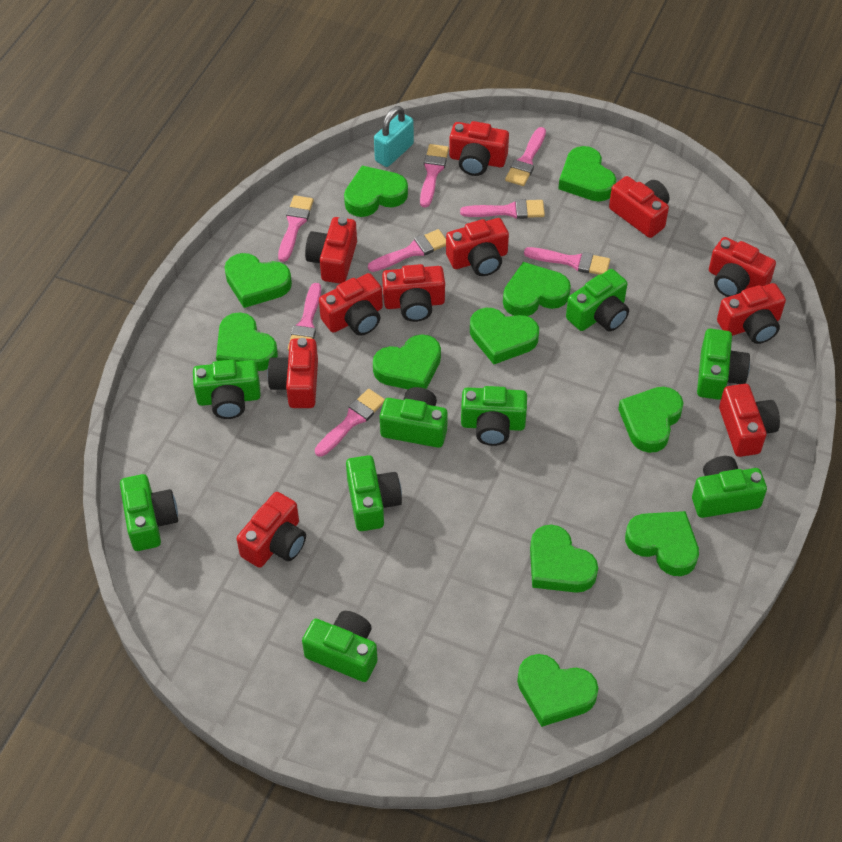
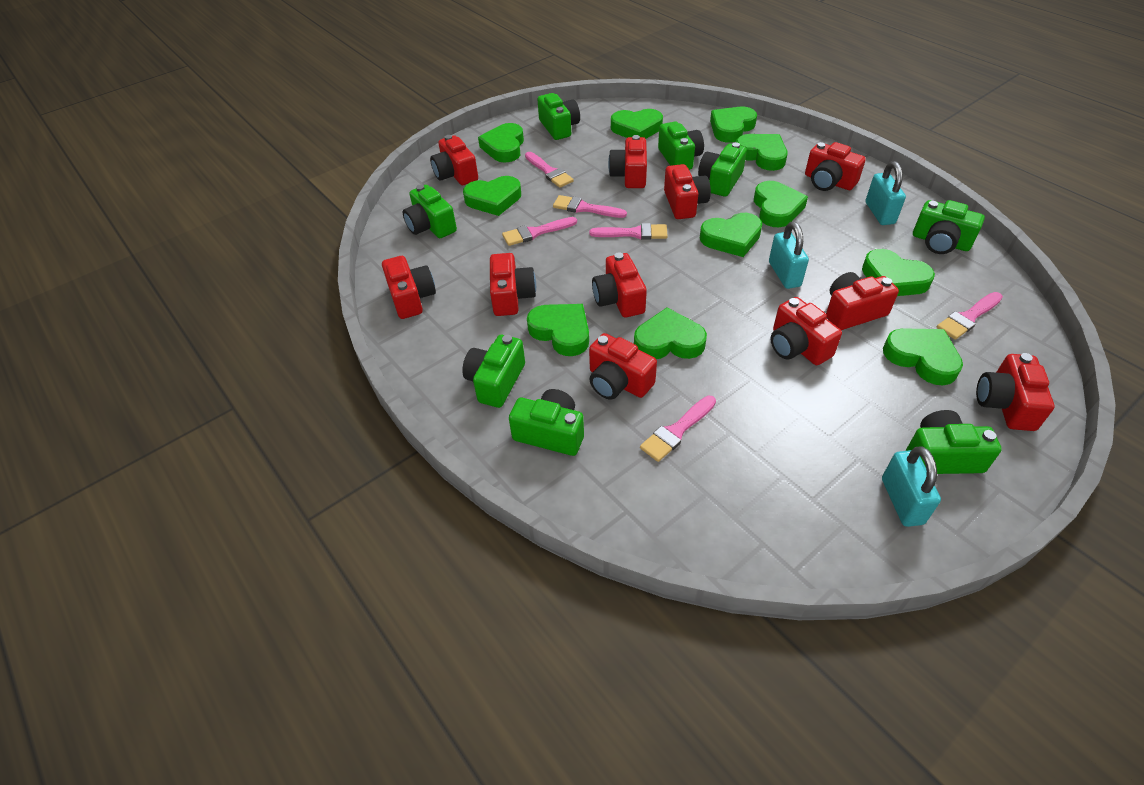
green camera: 9 -> 8
pink brush: 8 -> 6
turquoise padlock: 1 -> 3

